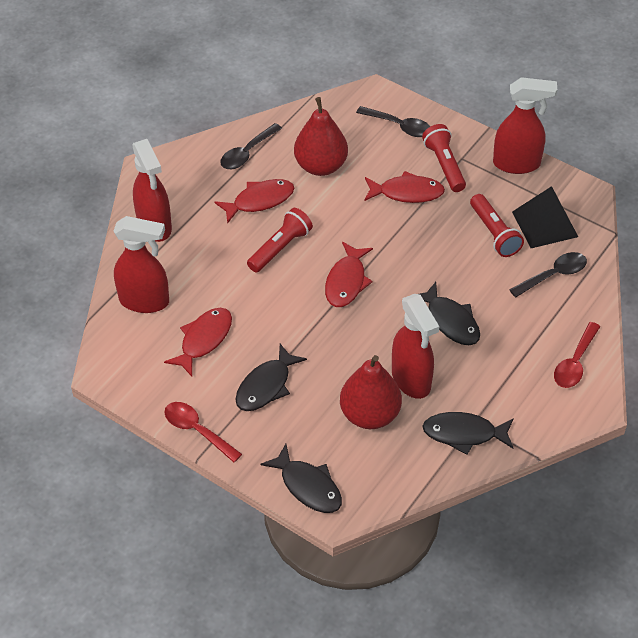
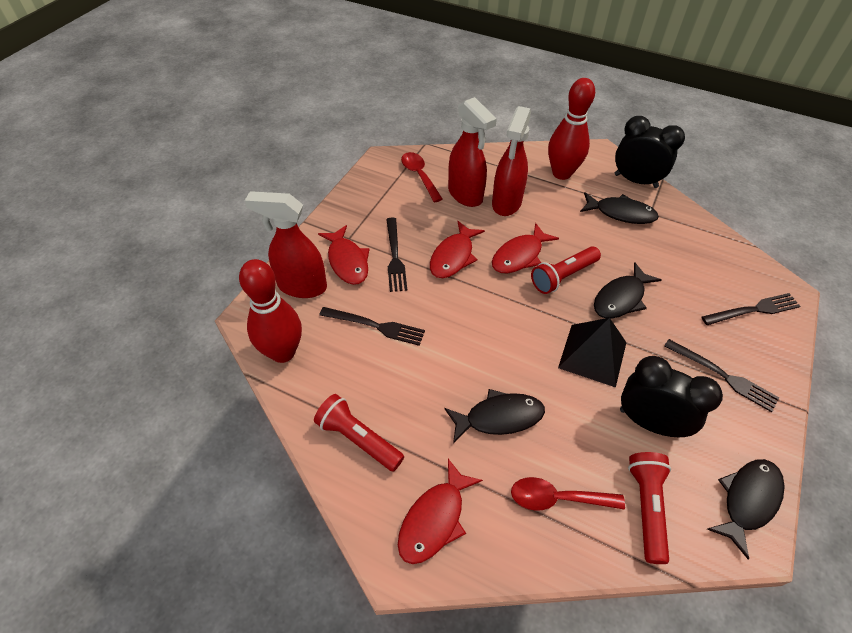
black clock: 0 -> 2
black fork: 0 -> 4
black spoon: 3 -> 0
red bowling pin: 0 -> 2
red pear: 2 -> 0
red spray bottle: 4 -> 3

